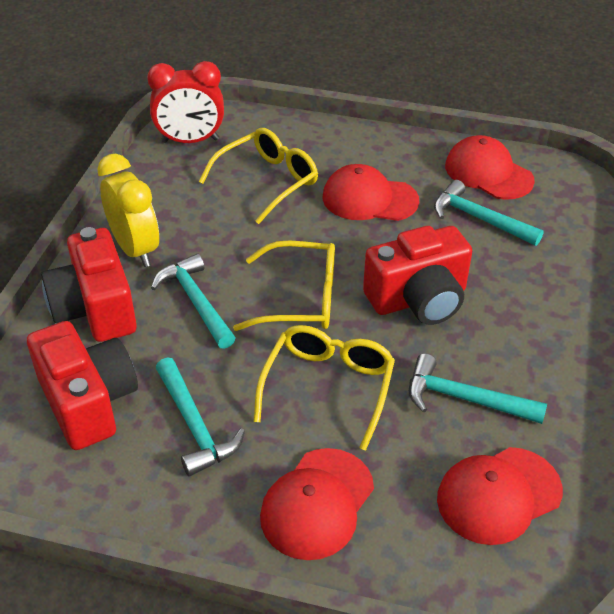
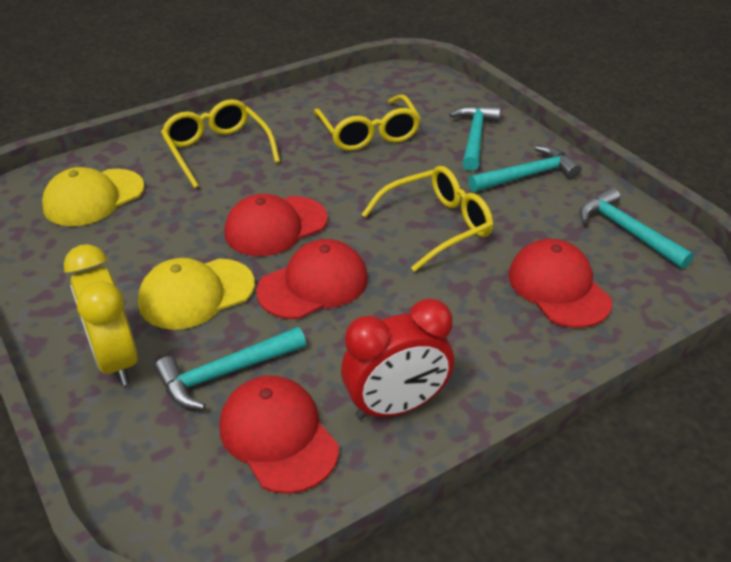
red camera: 3 -> 0
yellow cap: 0 -> 2

